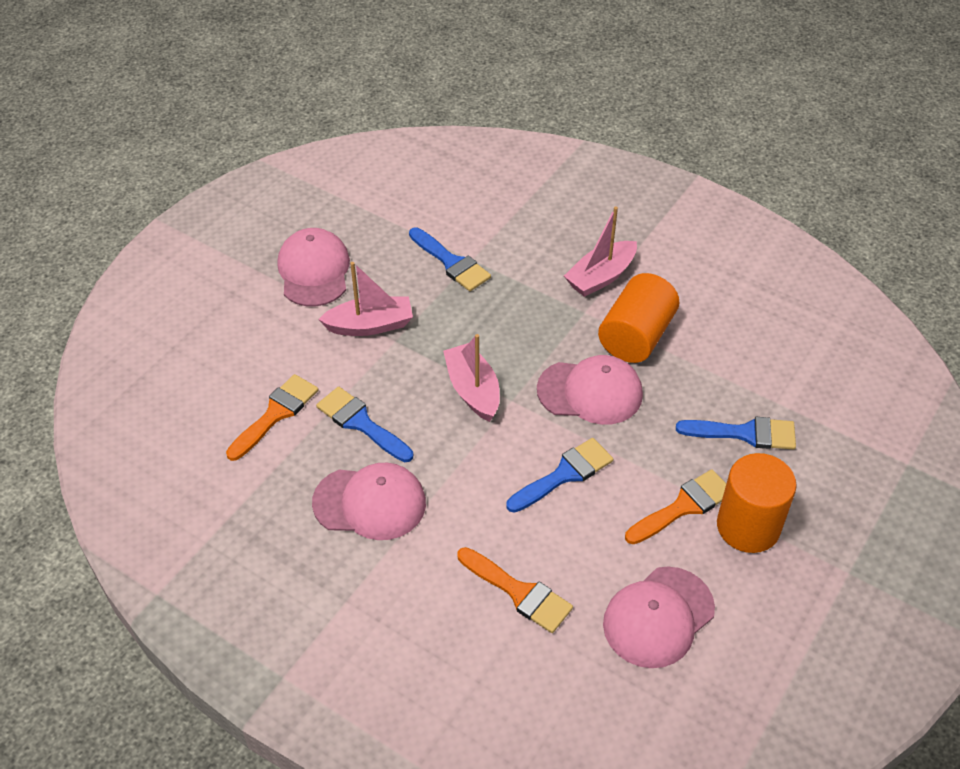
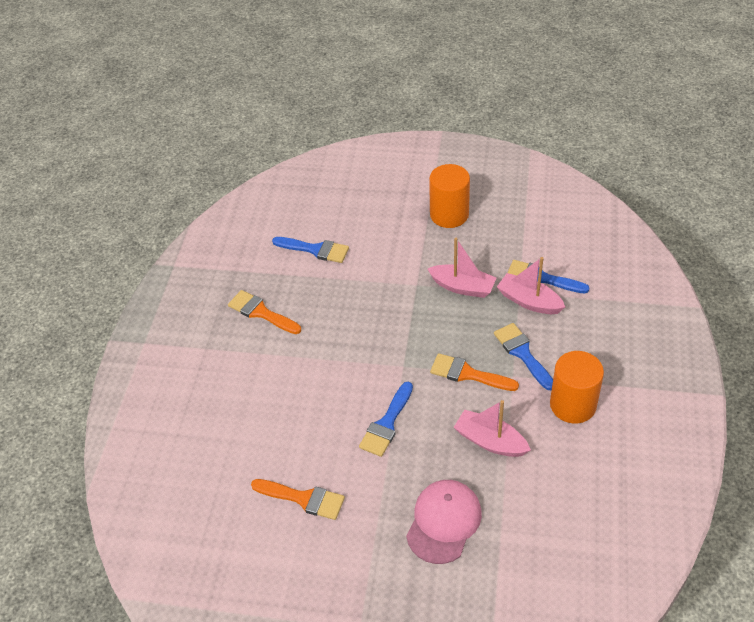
pink cap: 4 -> 1

